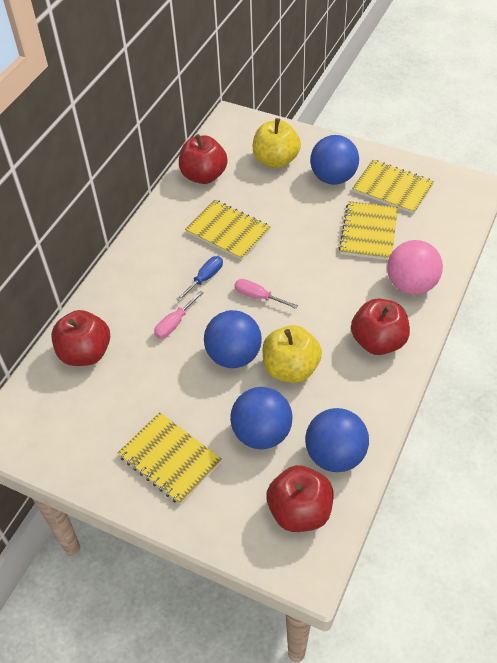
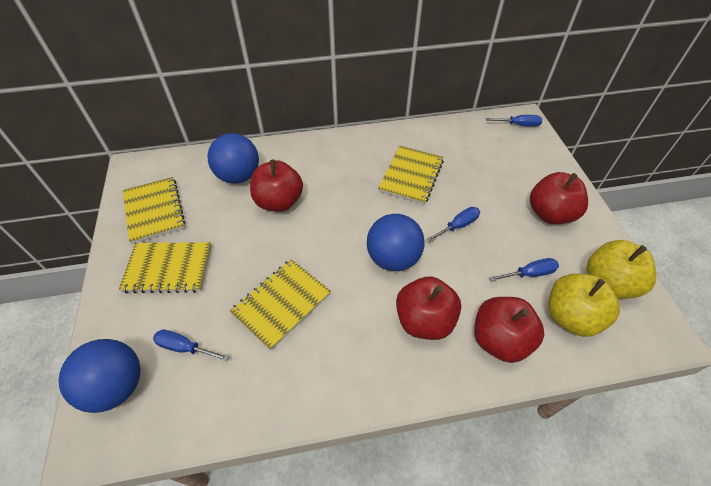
blue ball: 4 -> 3
blue screwdriver: 1 -> 4
pink ball: 1 -> 0
pink screwdriver: 2 -> 0

